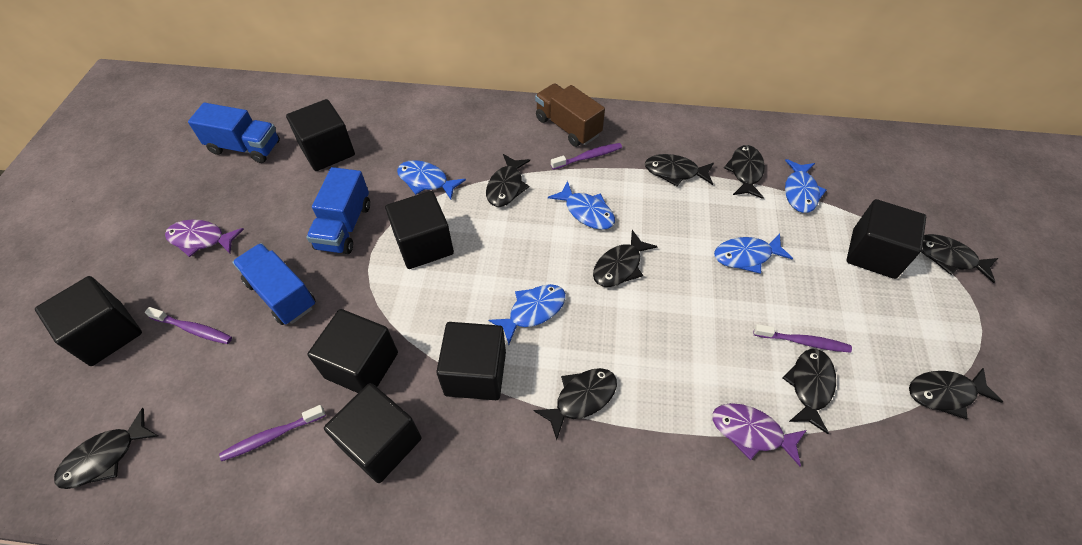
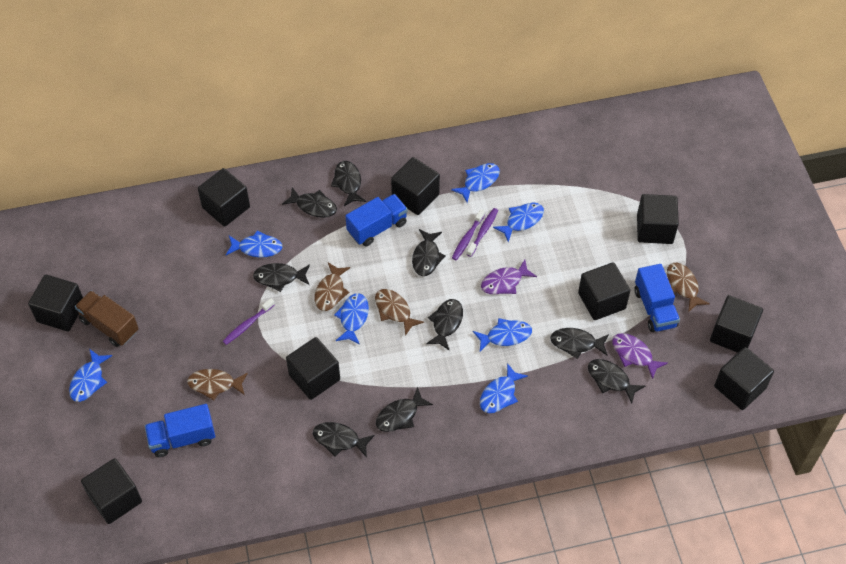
black cube: 7 -> 9
blue fish: 5 -> 7
brown fish: 0 -> 4
purple toothbrush: 4 -> 3

